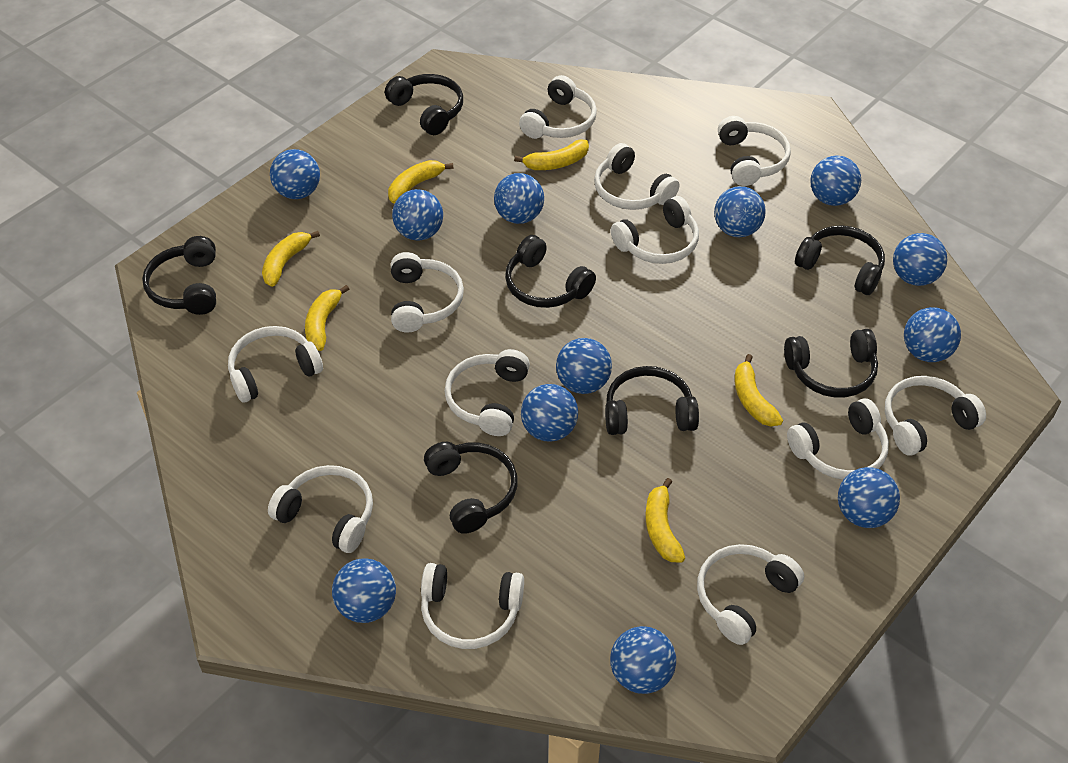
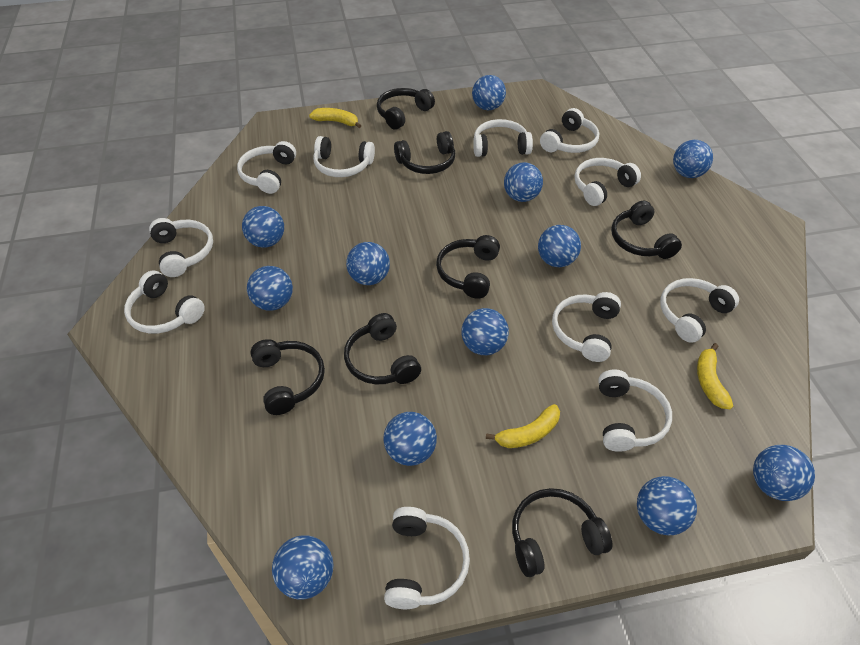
white headphones: 12 -> 11
yellow banana: 6 -> 3

